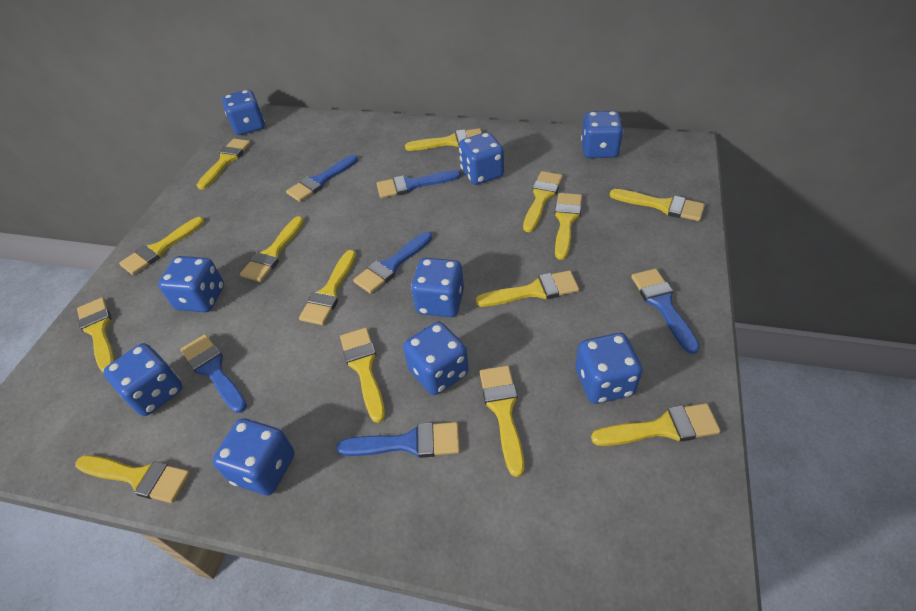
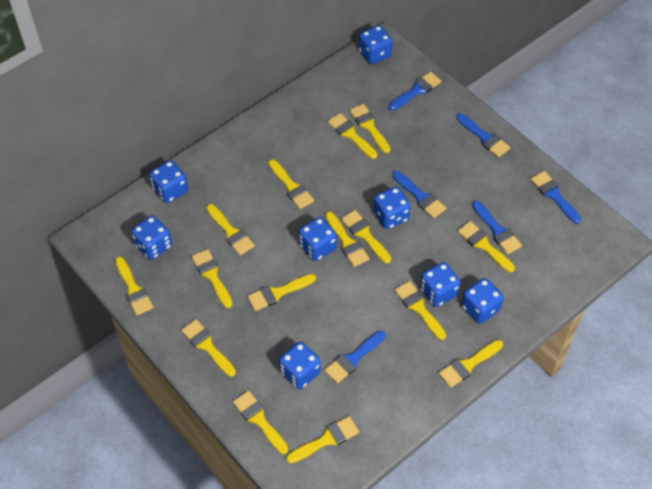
blue dice: 9 -> 8
yellow brush: 14 -> 15

